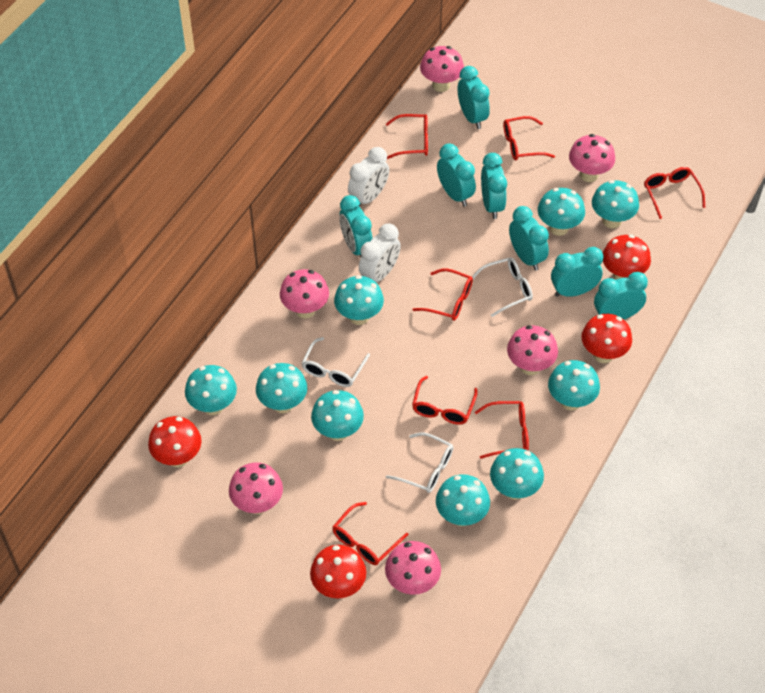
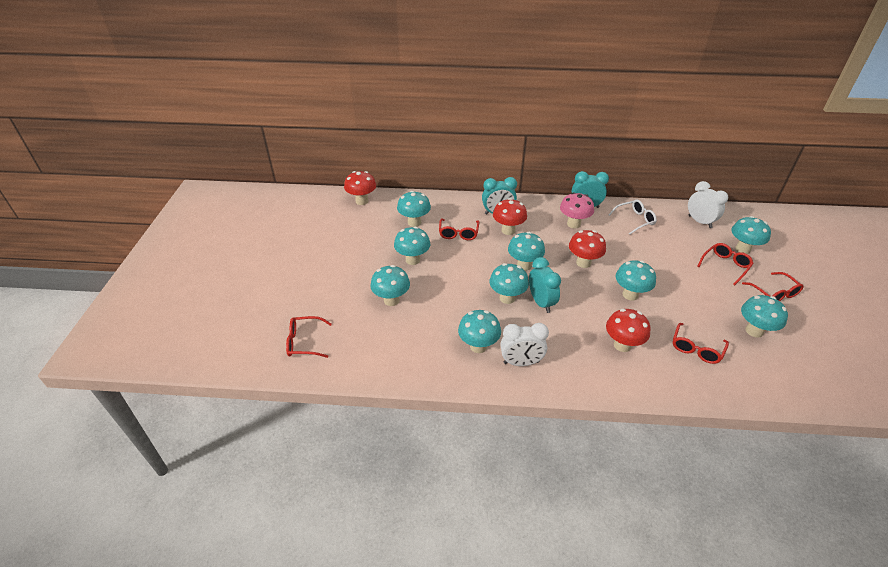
pink mushroom: 6 -> 1
red glasses: 7 -> 5
turquoise clock: 7 -> 3
white glasses: 3 -> 1

